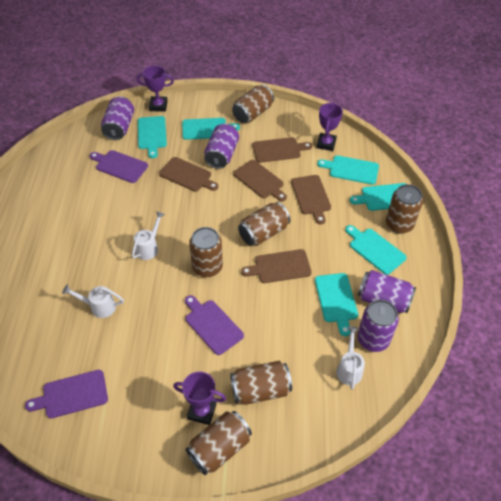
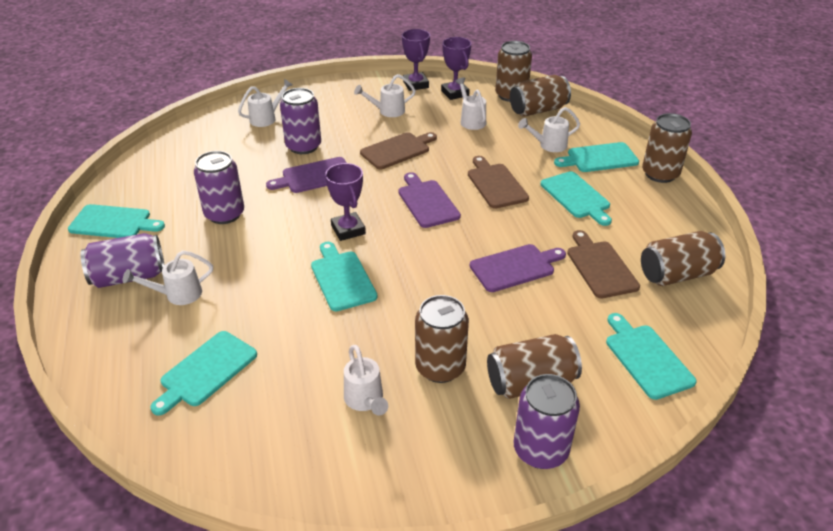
brown cutting board: 5 -> 3
white watering can: 3 -> 6

